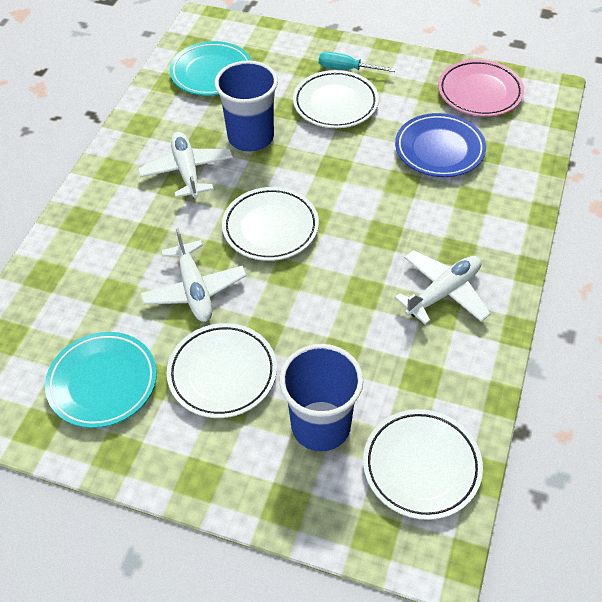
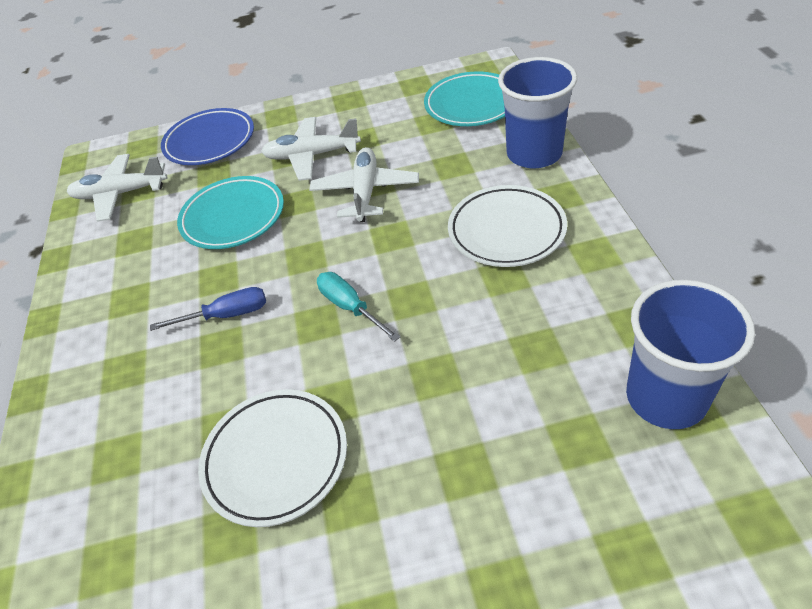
blue screwdriver: 0 -> 1
pink plate: 1 -> 0
white plate: 4 -> 2

